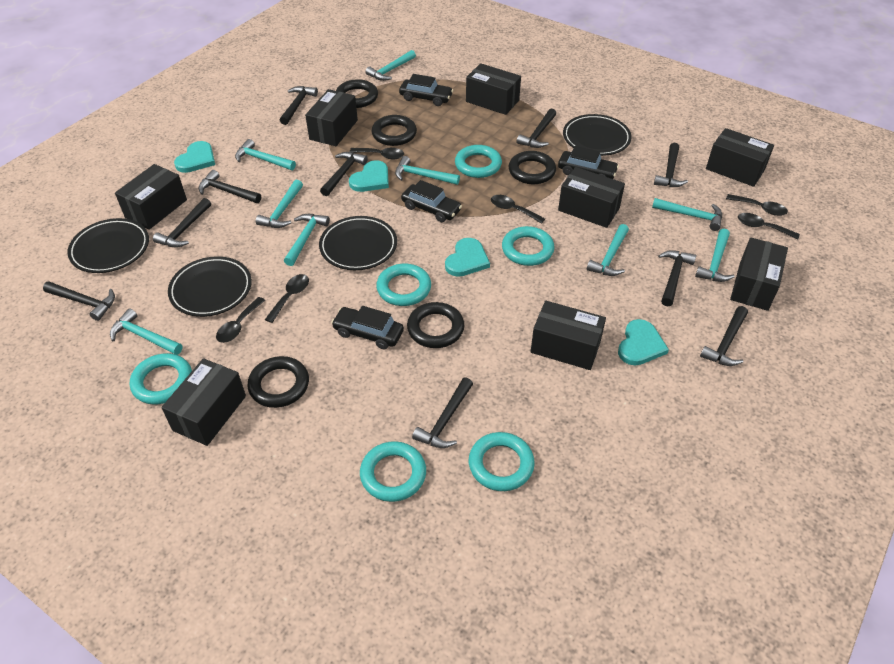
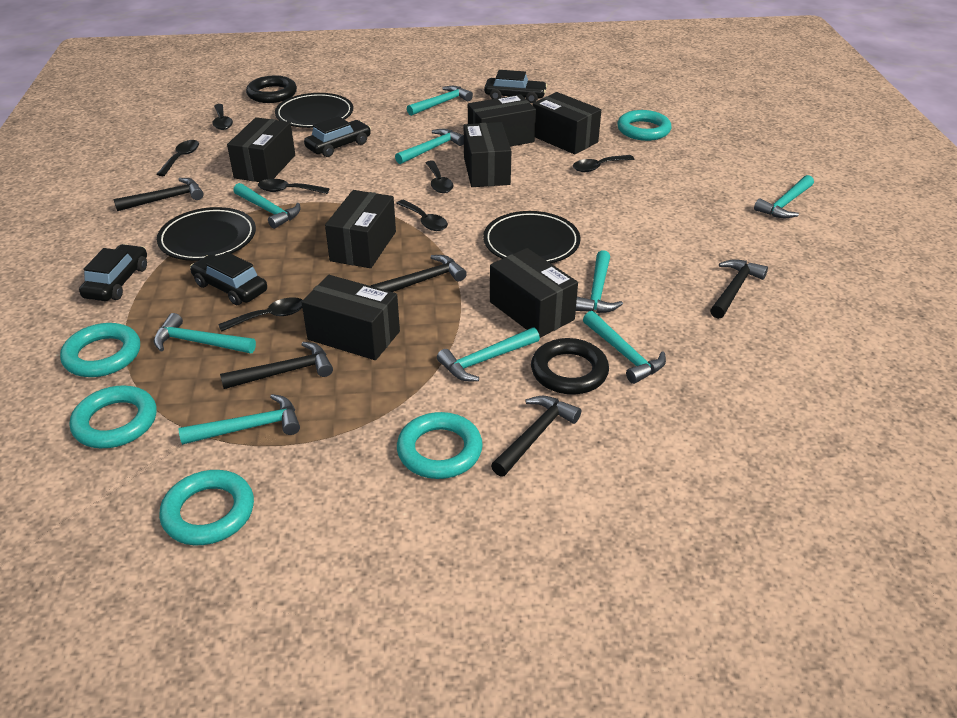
black box: 8 -> 7
black hammer: 10 -> 5
black plate: 4 -> 3
black ring: 5 -> 2
black spoon: 6 -> 7
turquoise heart: 4 -> 0
turquoise ring: 6 -> 5

